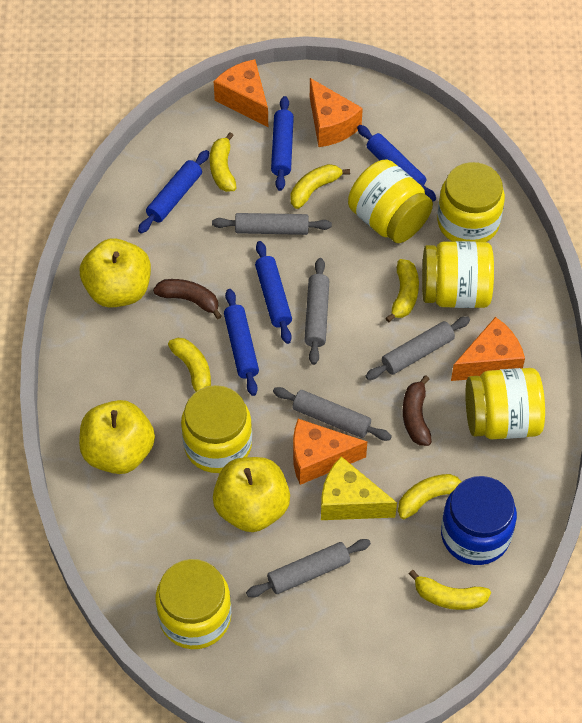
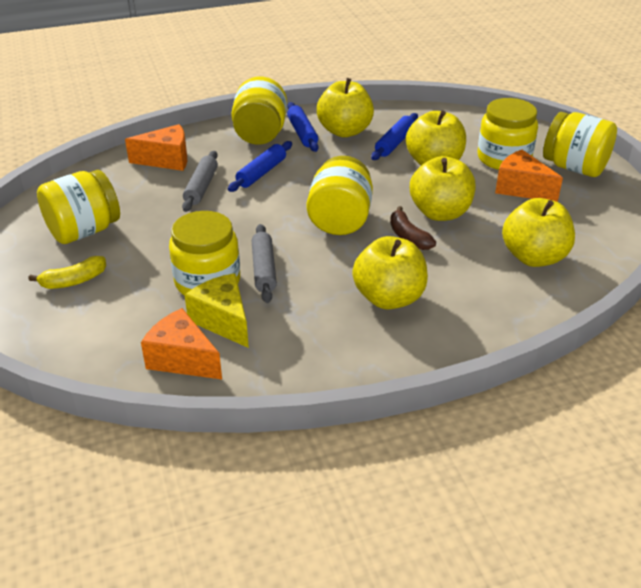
blue jar: 1 -> 0
blue rolling pin: 5 -> 3
brown banana: 2 -> 1
grey rolling pin: 5 -> 2
orange cheese: 4 -> 3
yellow apple: 3 -> 5
yellow banana: 6 -> 1

